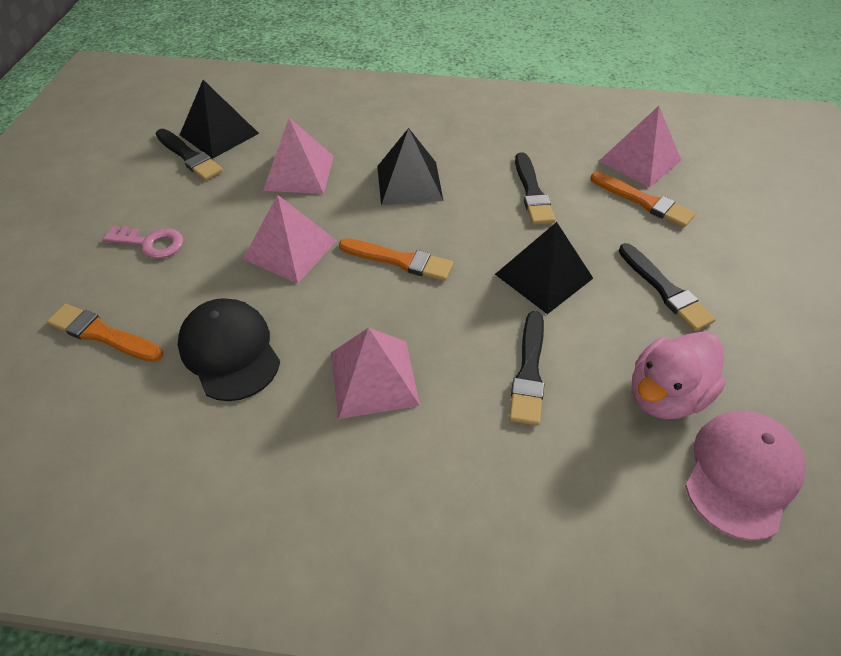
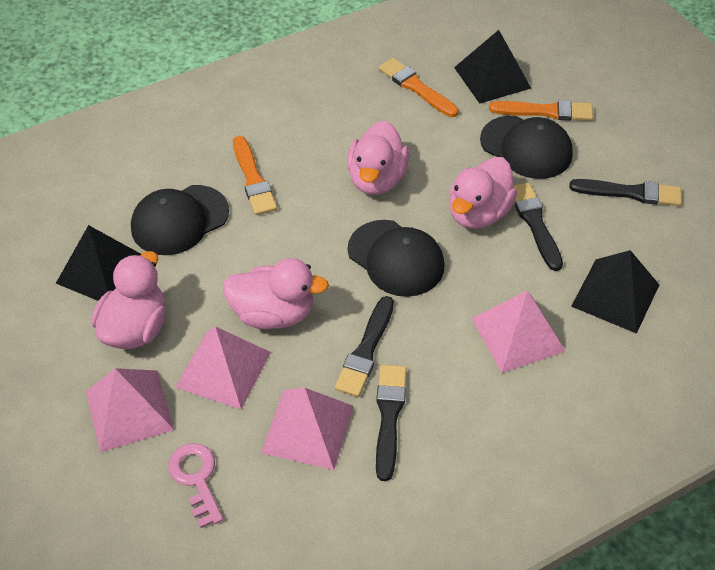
black cap: 1 -> 3
pink cap: 1 -> 0
pink duck: 1 -> 4

